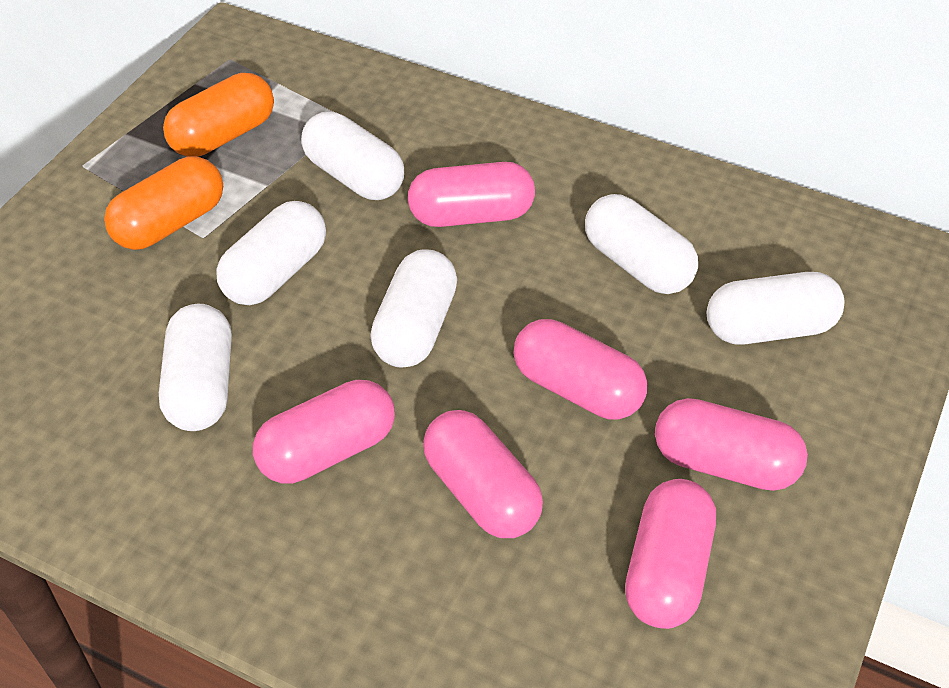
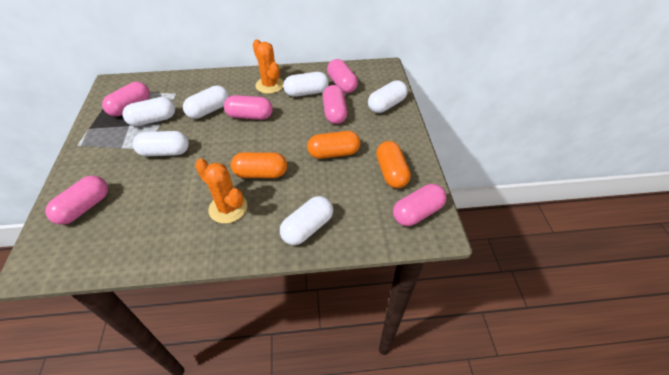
orange cactus: 0 -> 2
orange capsule: 2 -> 3

